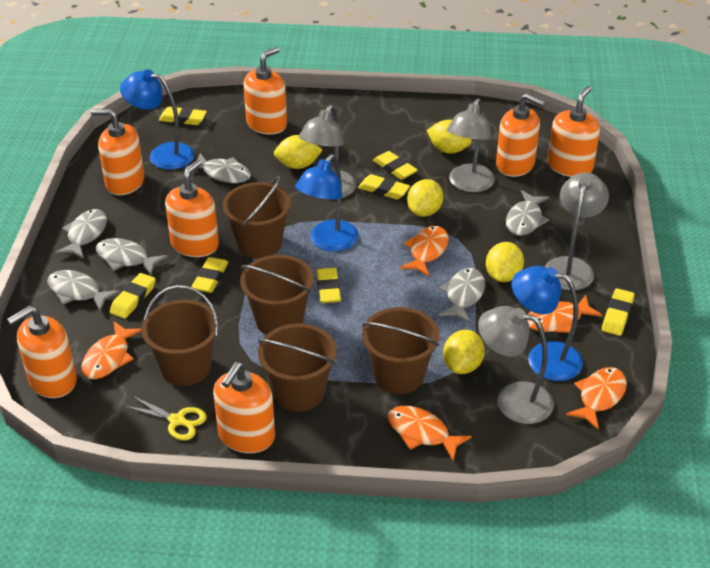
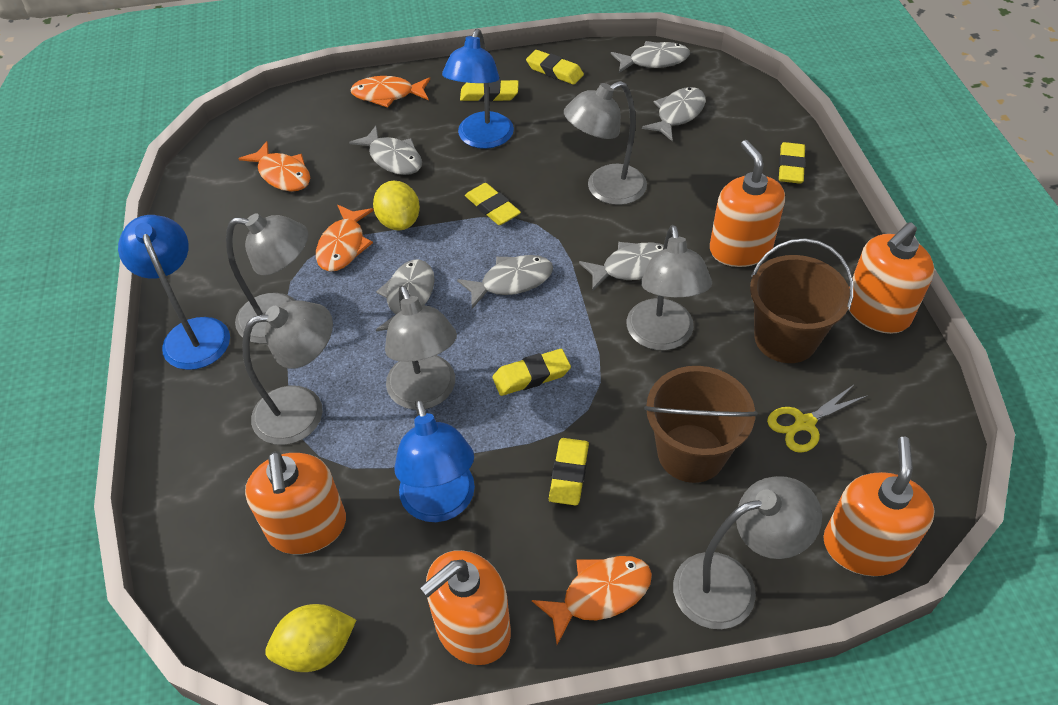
brown bucket: 5 -> 2
grey lamp: 4 -> 6
orange fish: 5 -> 4
orange soap dispenser: 7 -> 5
yellow eraser: 7 -> 6
yellow lemon: 5 -> 2

